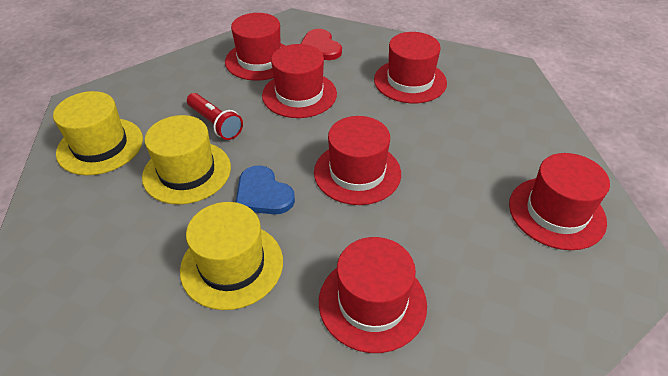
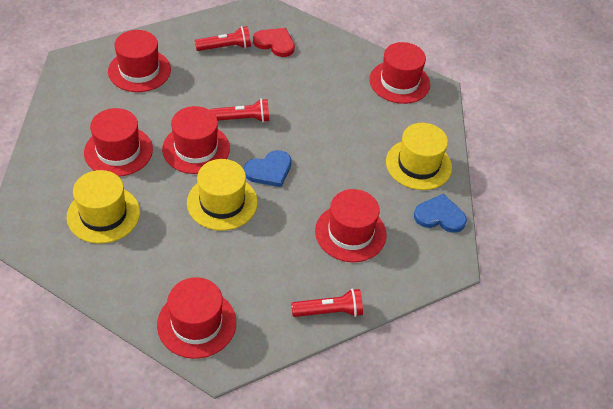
blue heart: 1 -> 2
red flashlight: 1 -> 3

